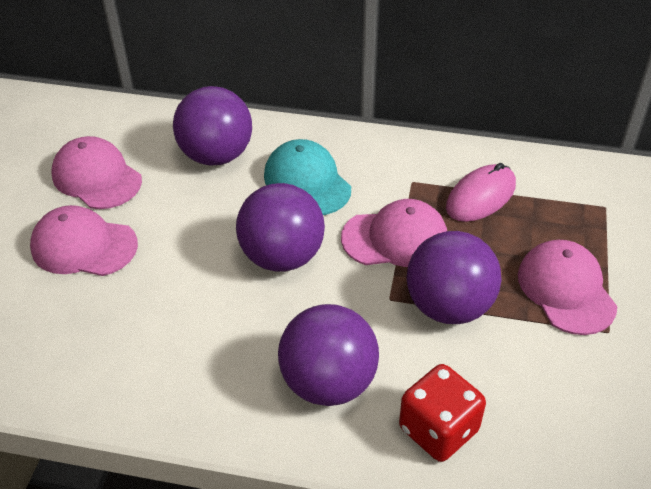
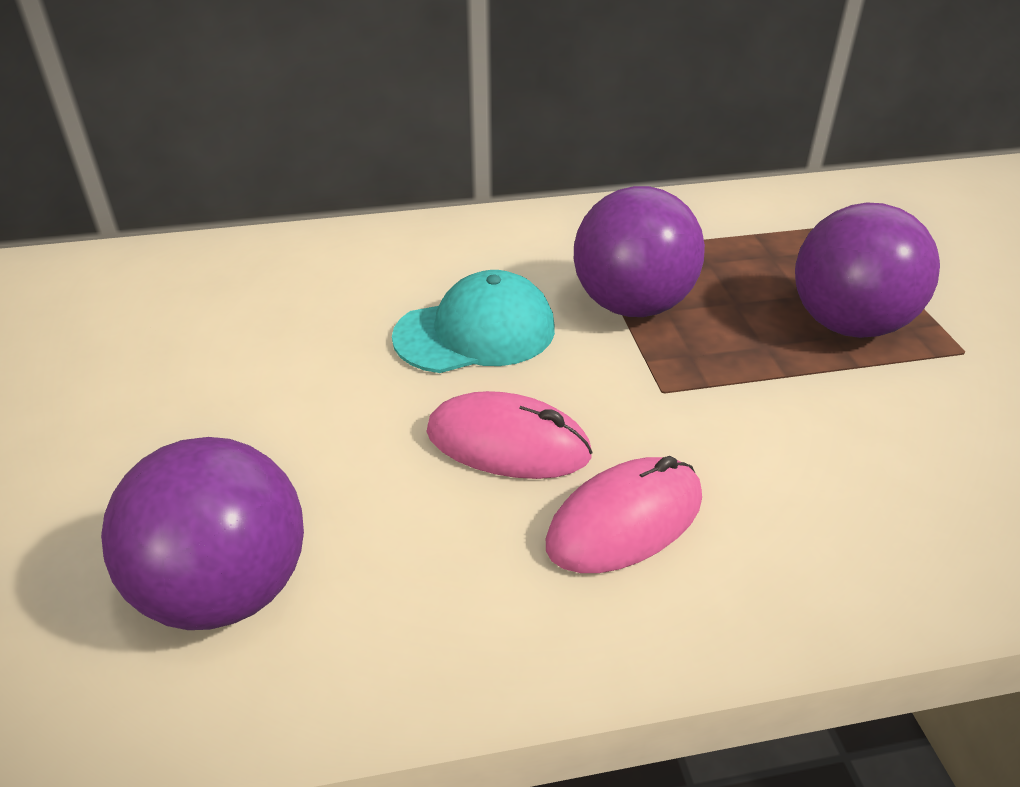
pink cap: 4 -> 0
pink mouse: 1 -> 2
purple ball: 4 -> 3
red dice: 1 -> 0

